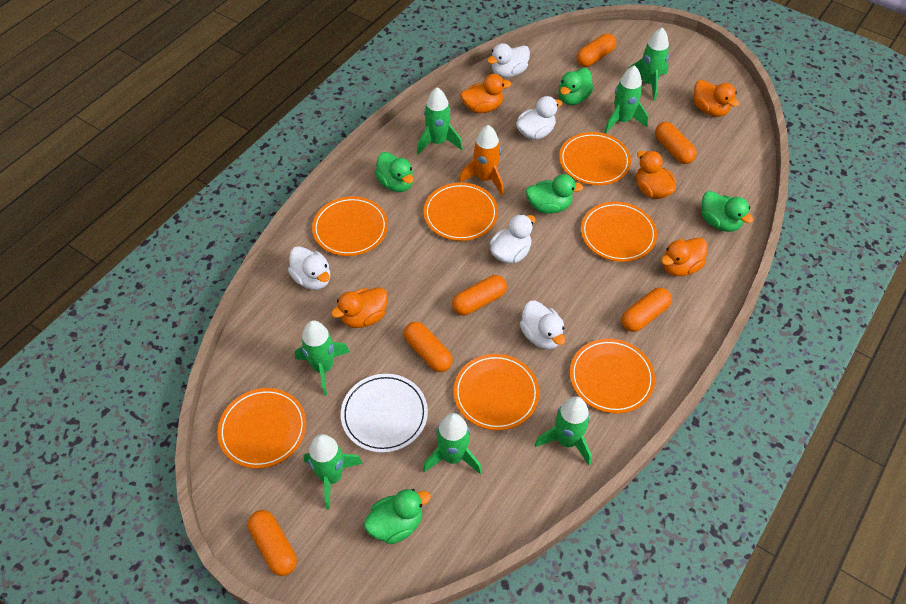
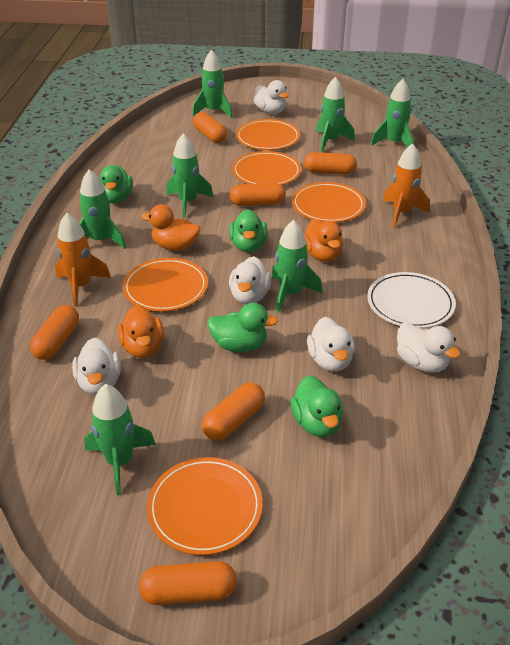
green duck: 5 -> 4
orange duck: 5 -> 3
orange plate: 7 -> 5
orange rocket: 1 -> 2

